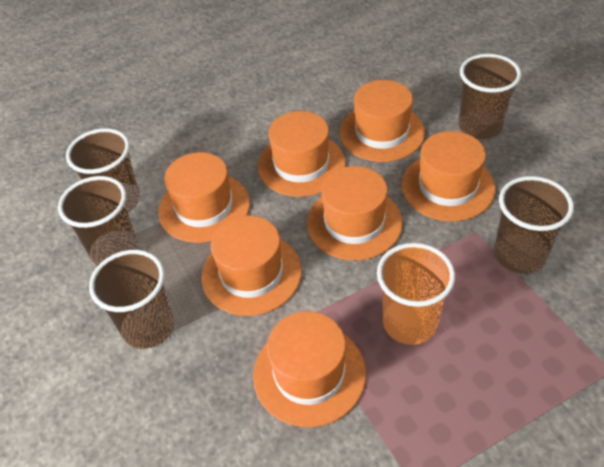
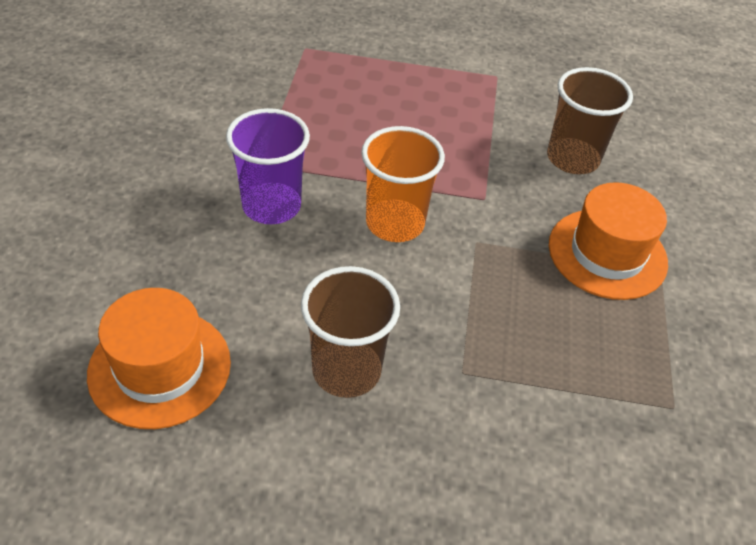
brown cup: 5 -> 2
orange hat: 7 -> 2
purple cup: 0 -> 1

